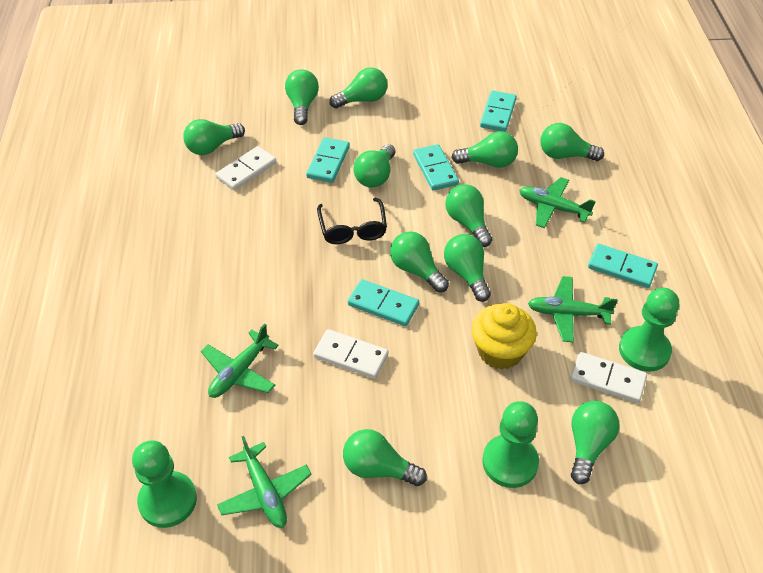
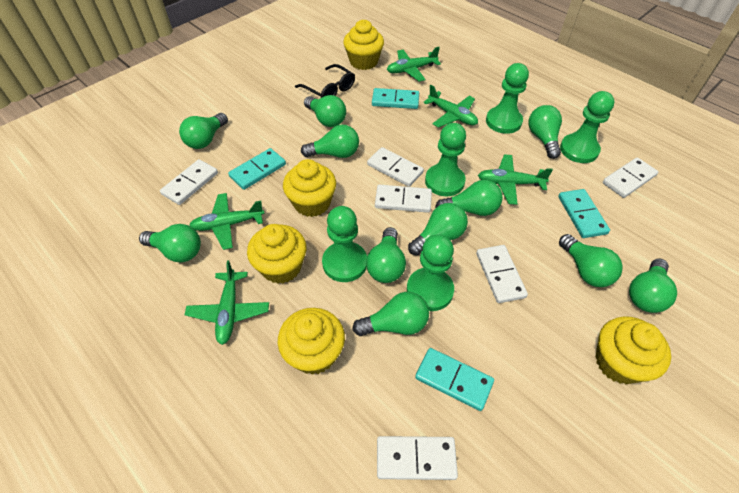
green pawn: 3 -> 5
green plane: 4 -> 5
turquoise domino: 5 -> 4
white domino: 3 -> 6
yellow cupcake: 1 -> 5

